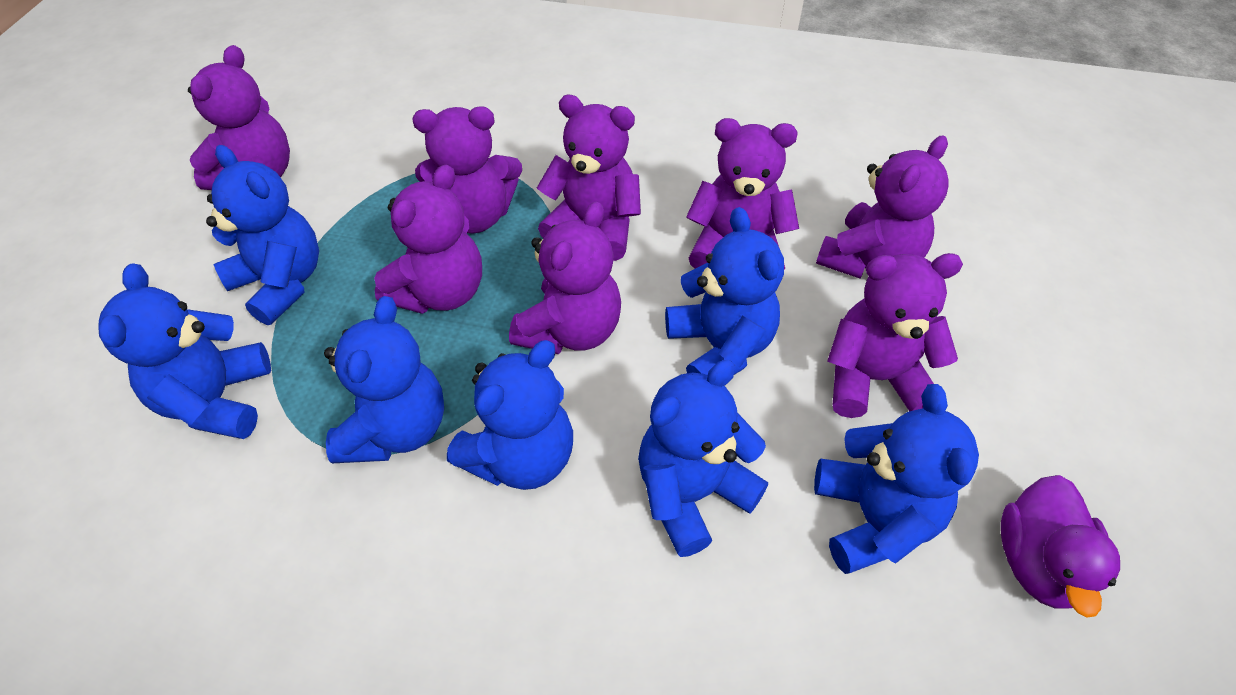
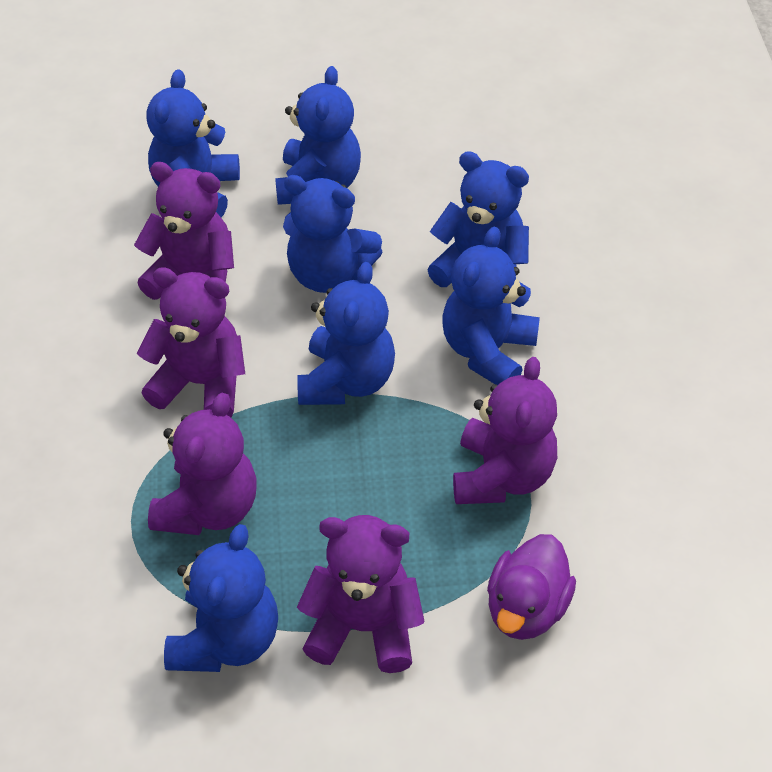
purple teddy bear: 8 -> 5

